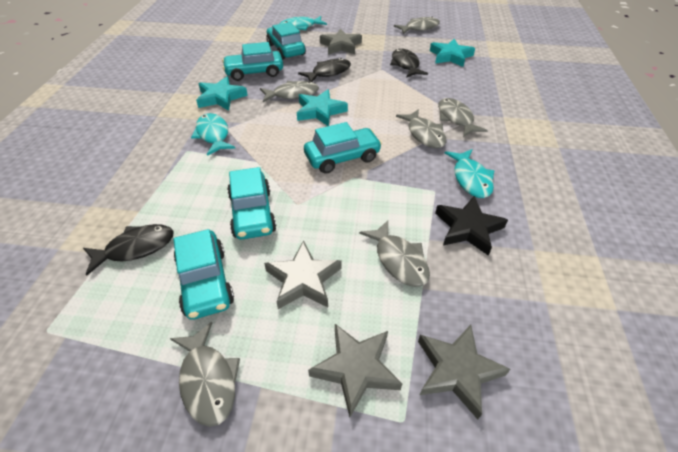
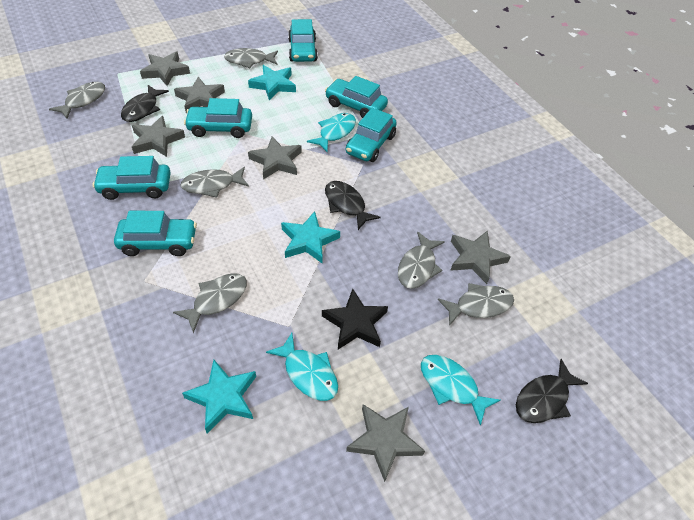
grey star: 4 -> 6
turquoise car: 5 -> 6

